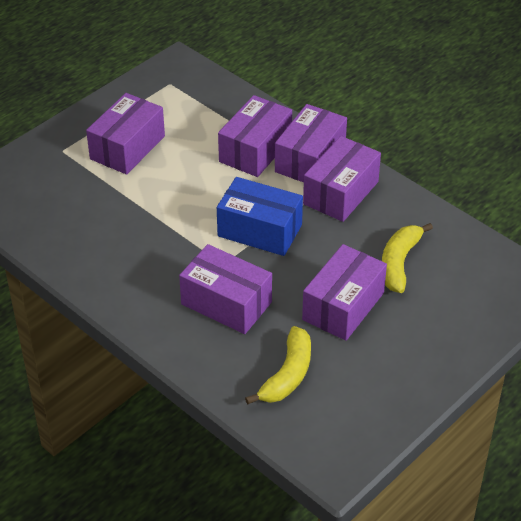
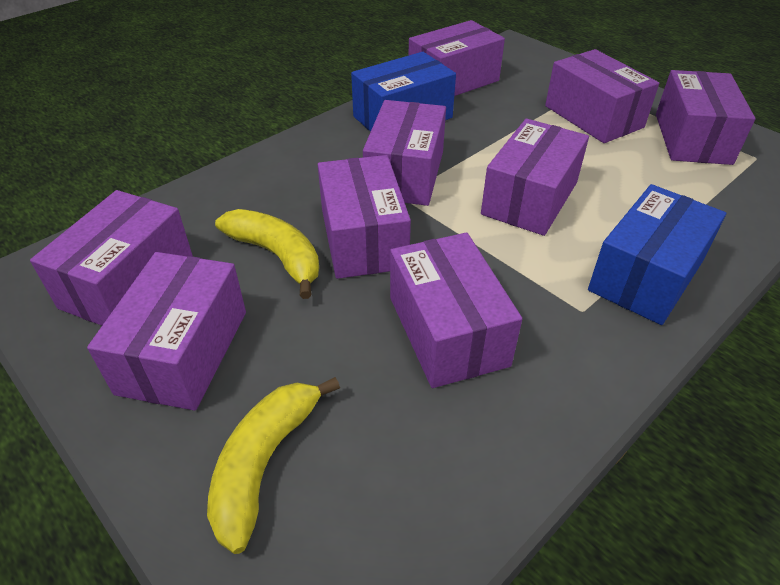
blue box: 1 -> 2
purple box: 6 -> 9

